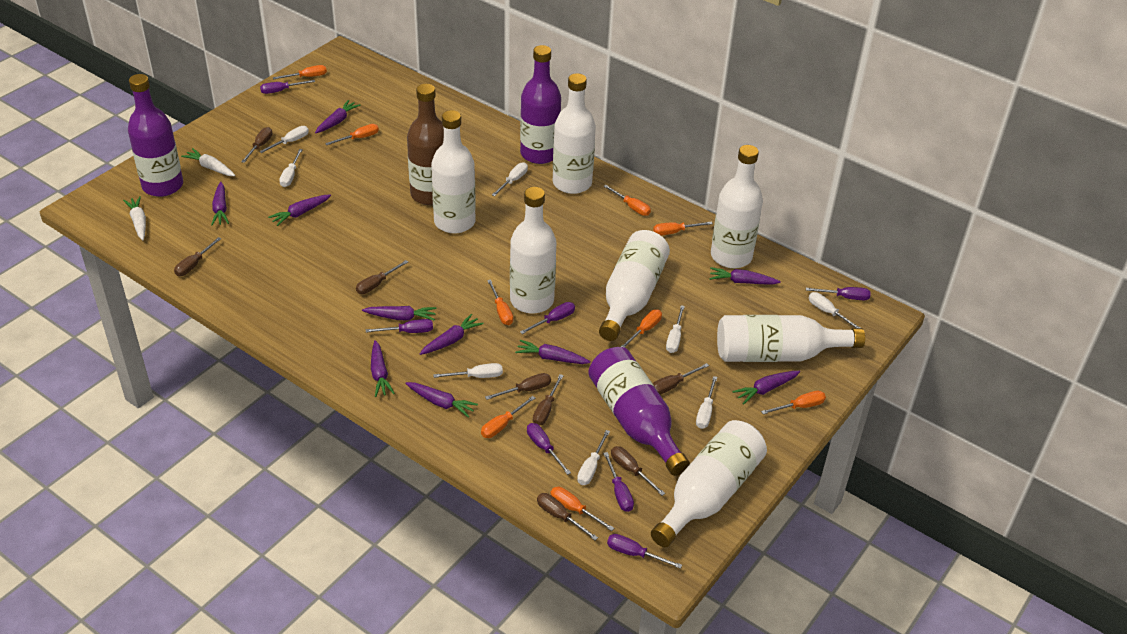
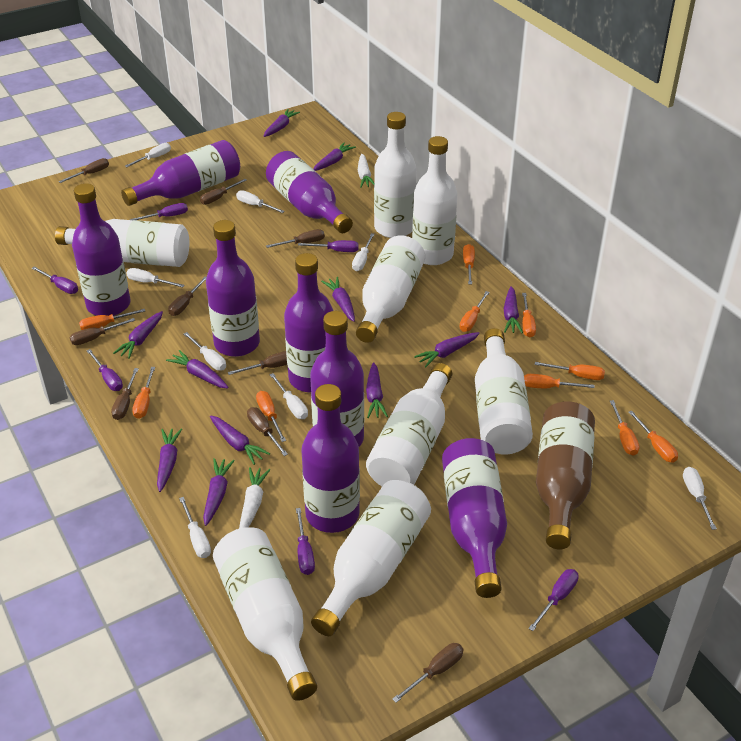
brown screwdriver: 8 -> 9
orange screwdriver: 9 -> 10
purple bottle: 3 -> 8
purple carrot: 10 -> 11
purple screwdriver: 7 -> 6
white bottle: 7 -> 8

